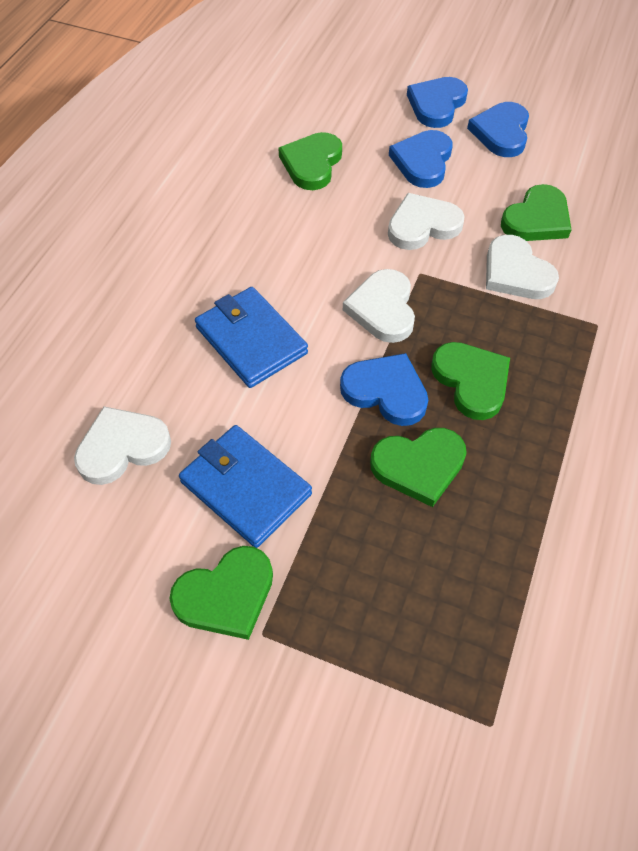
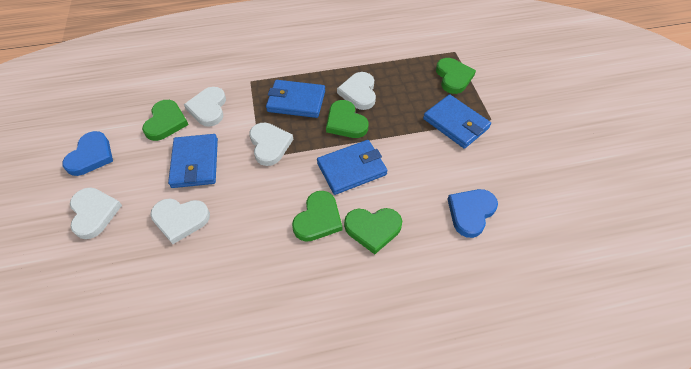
blue heart: 4 -> 2
blue wallet: 2 -> 4
white heart: 4 -> 5

